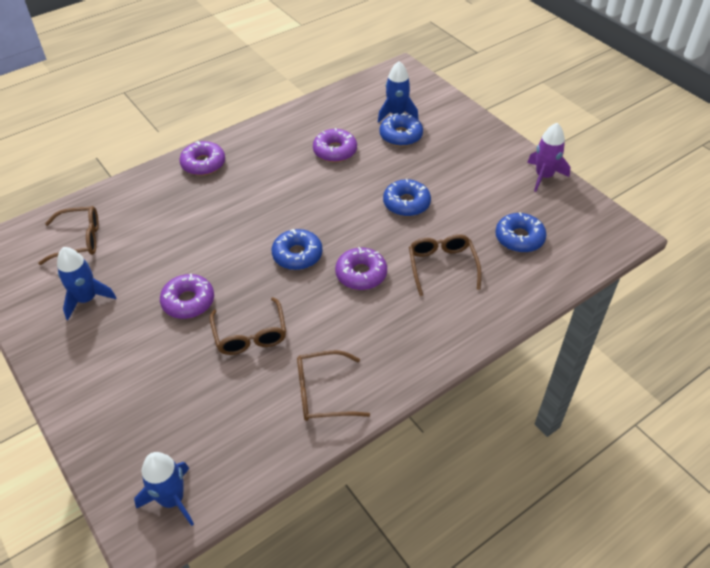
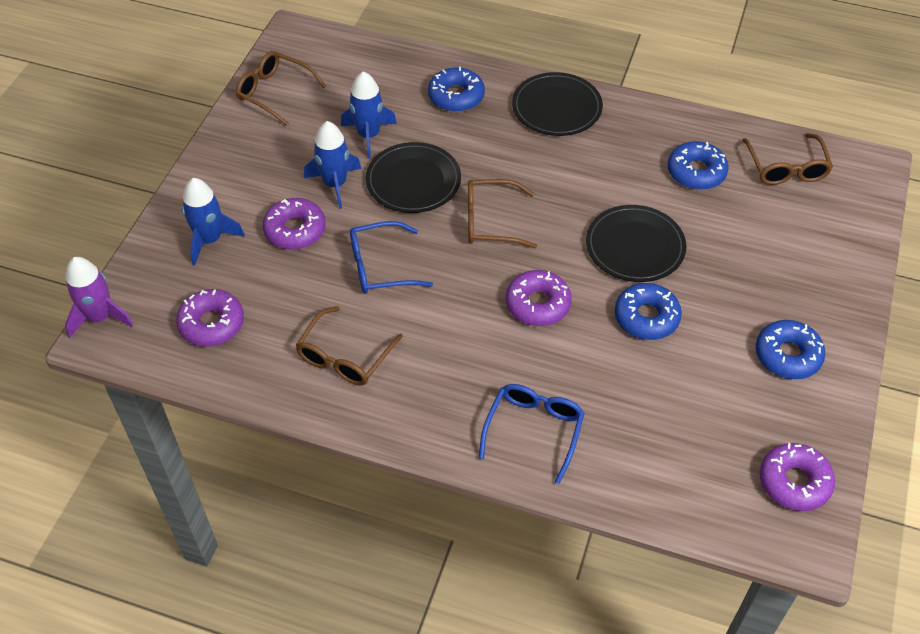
black plate: 0 -> 3
blue glasses: 0 -> 2

